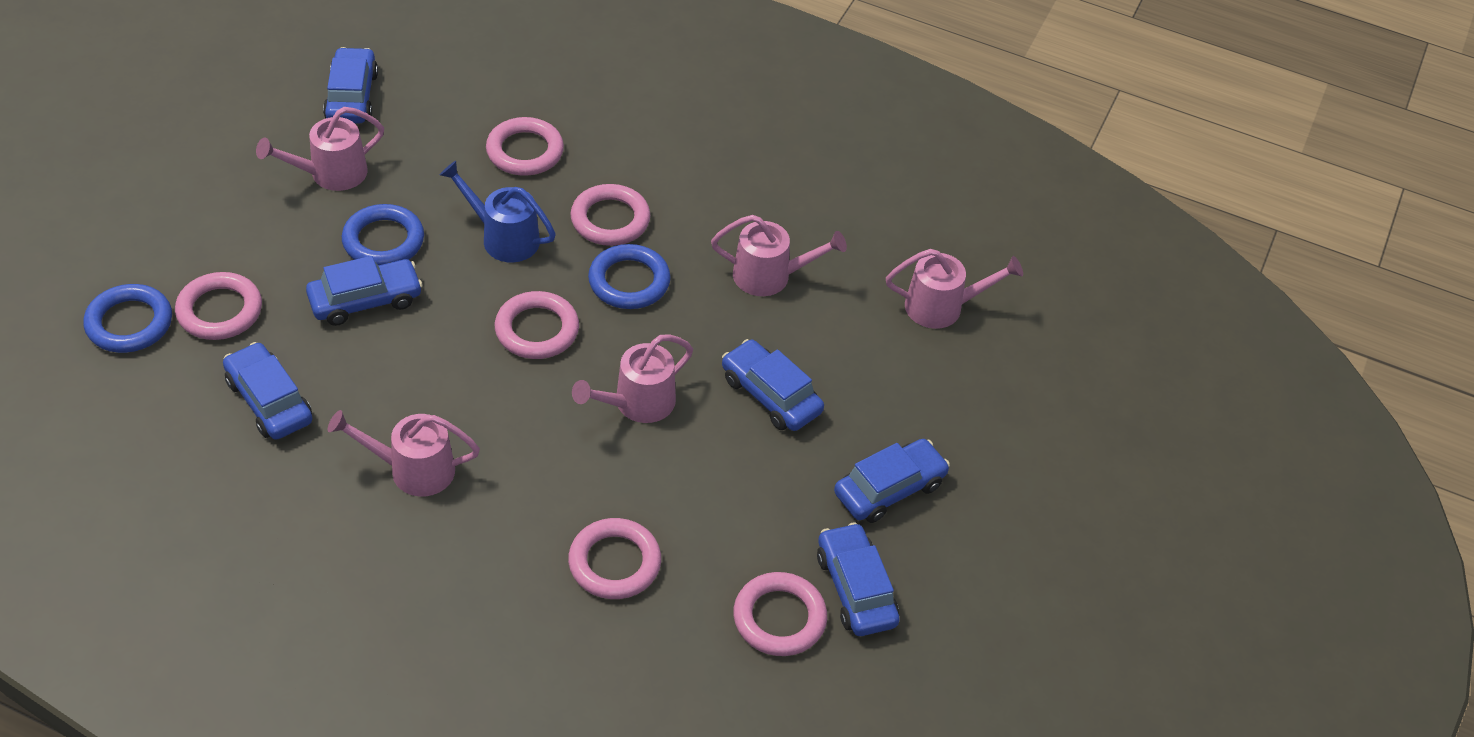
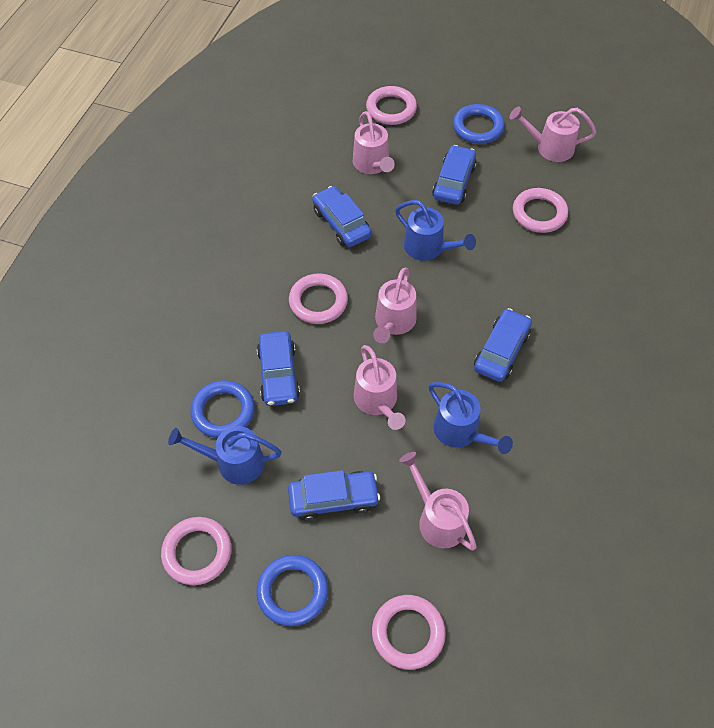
blue car: 6 -> 5
blue watering can: 1 -> 3
pink ring: 6 -> 5

